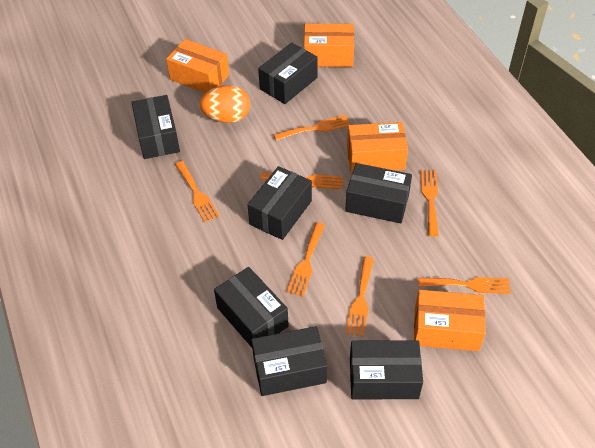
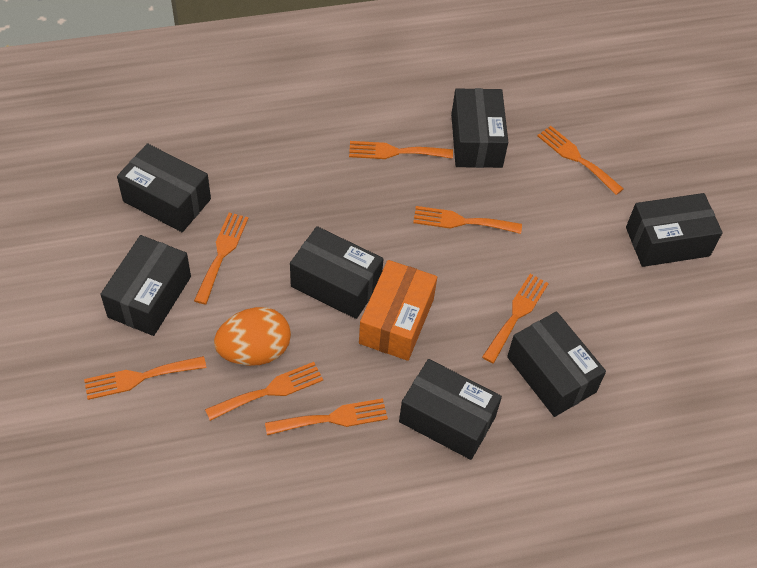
orange box: 4 -> 1
orange fork: 7 -> 8

